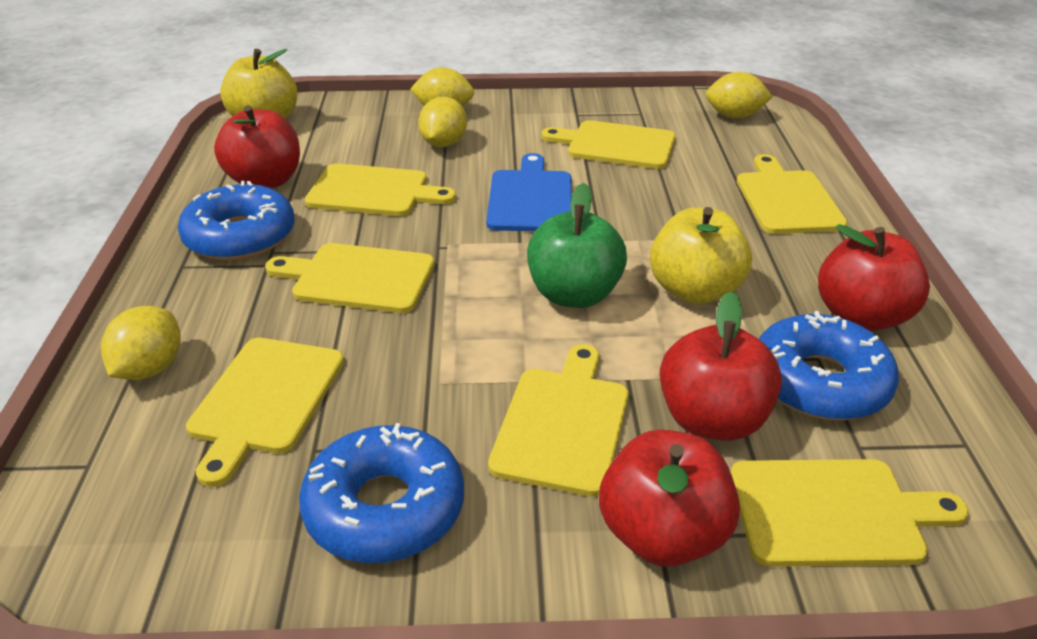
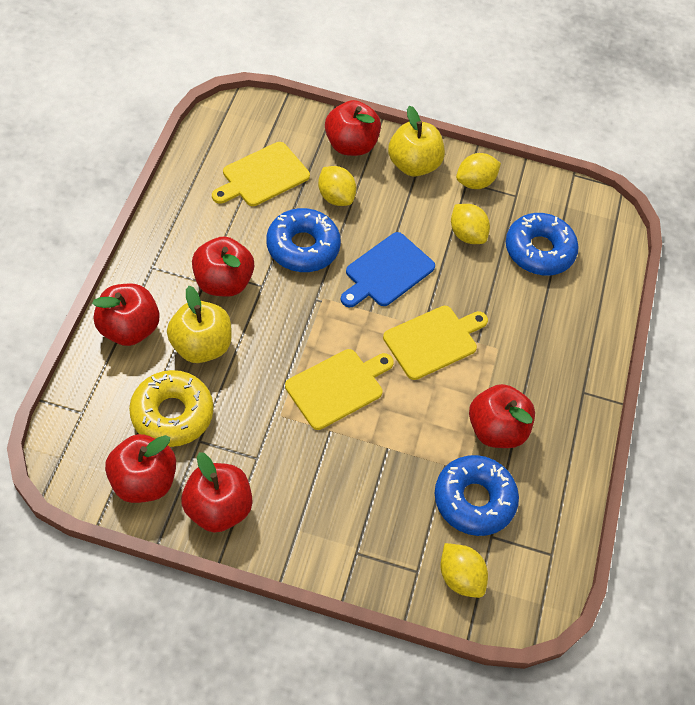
green apple: 1 -> 0
red apple: 4 -> 6
yellow cutting board: 7 -> 3
yellow donut: 0 -> 1

